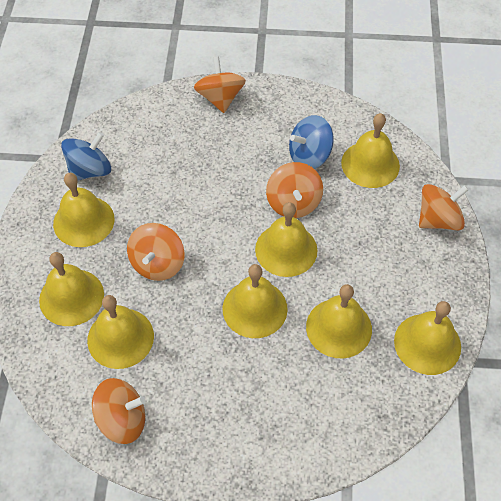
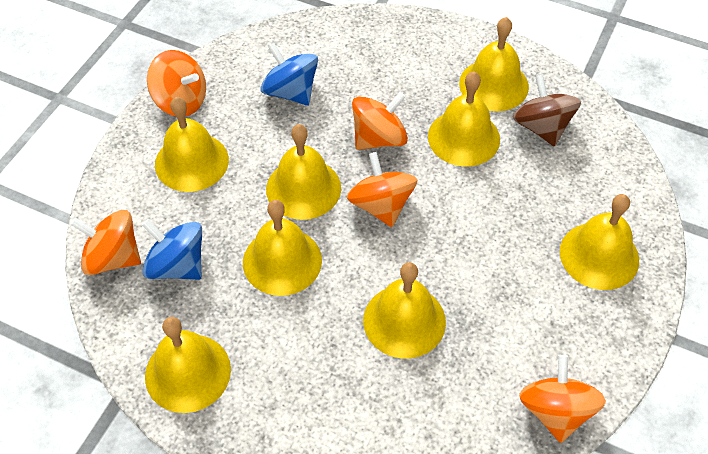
brown spinning top: 0 -> 1

